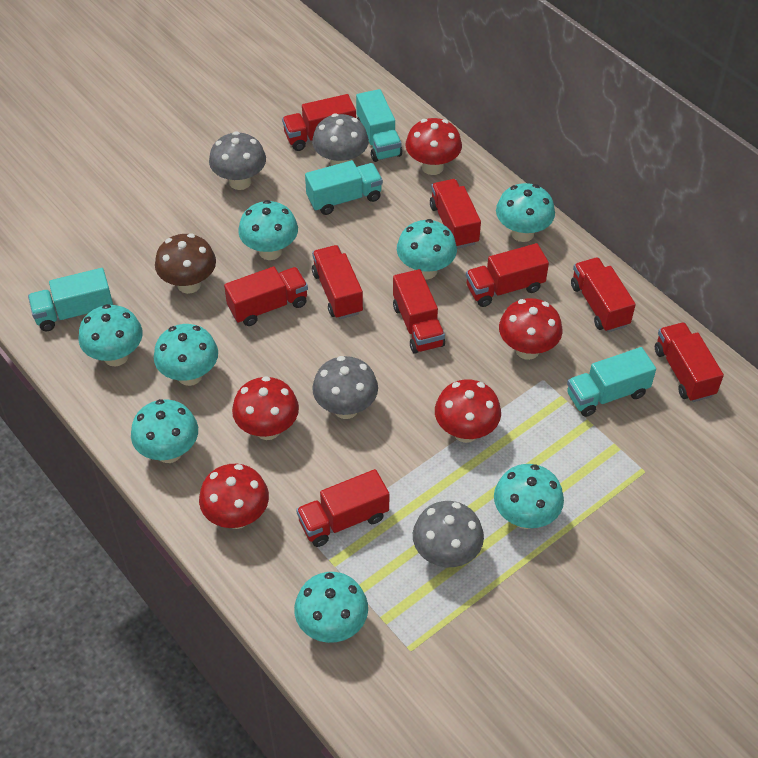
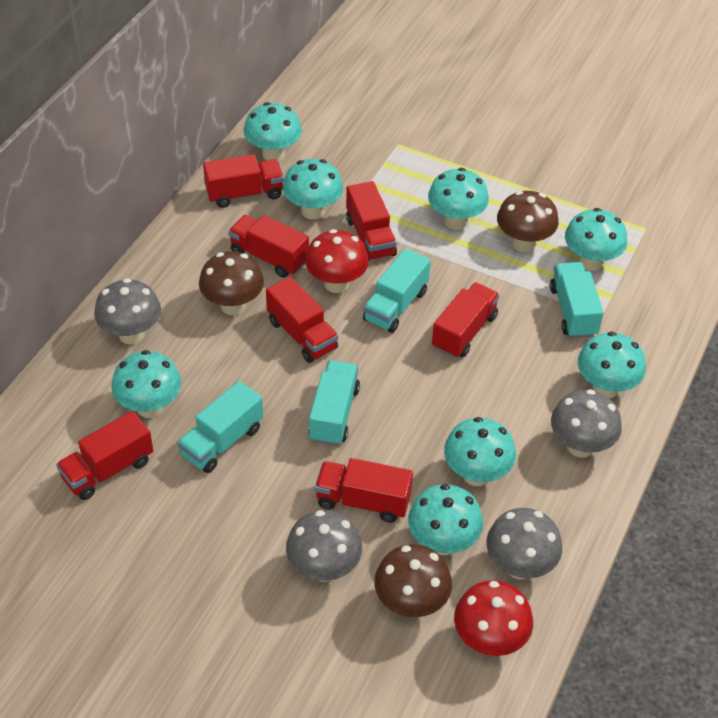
brown mushroom: 1 -> 3
red mushroom: 5 -> 2
red truck: 9 -> 7

